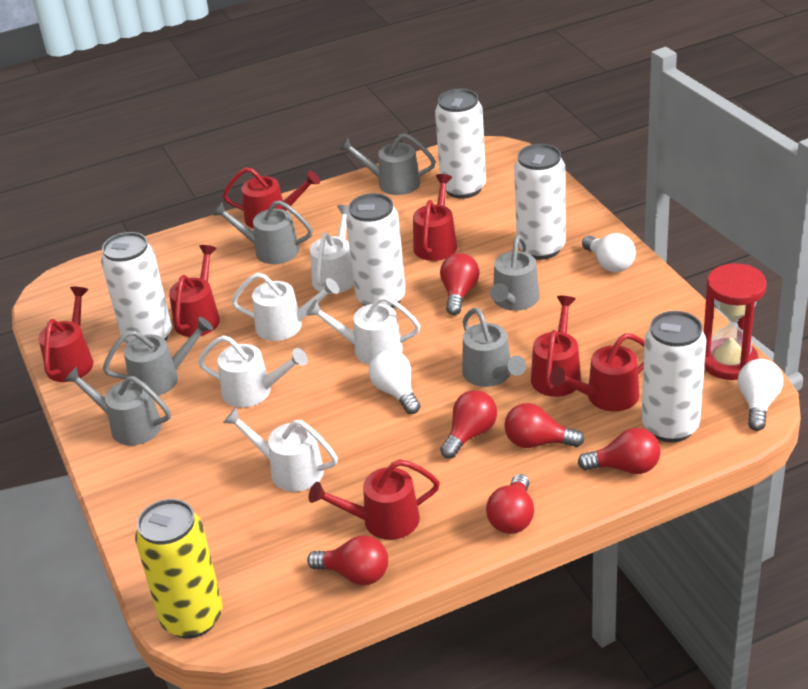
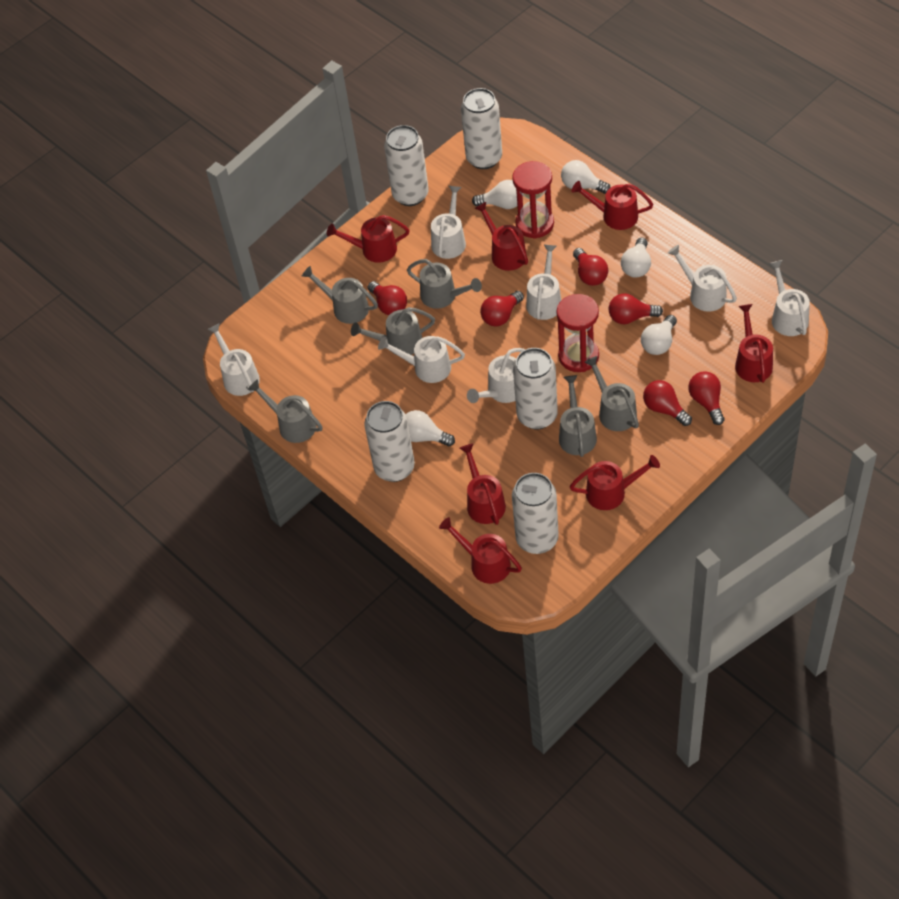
red hourglass: 1 -> 2
white light bulb: 3 -> 5
white watering can: 5 -> 7
yellow can: 1 -> 0

